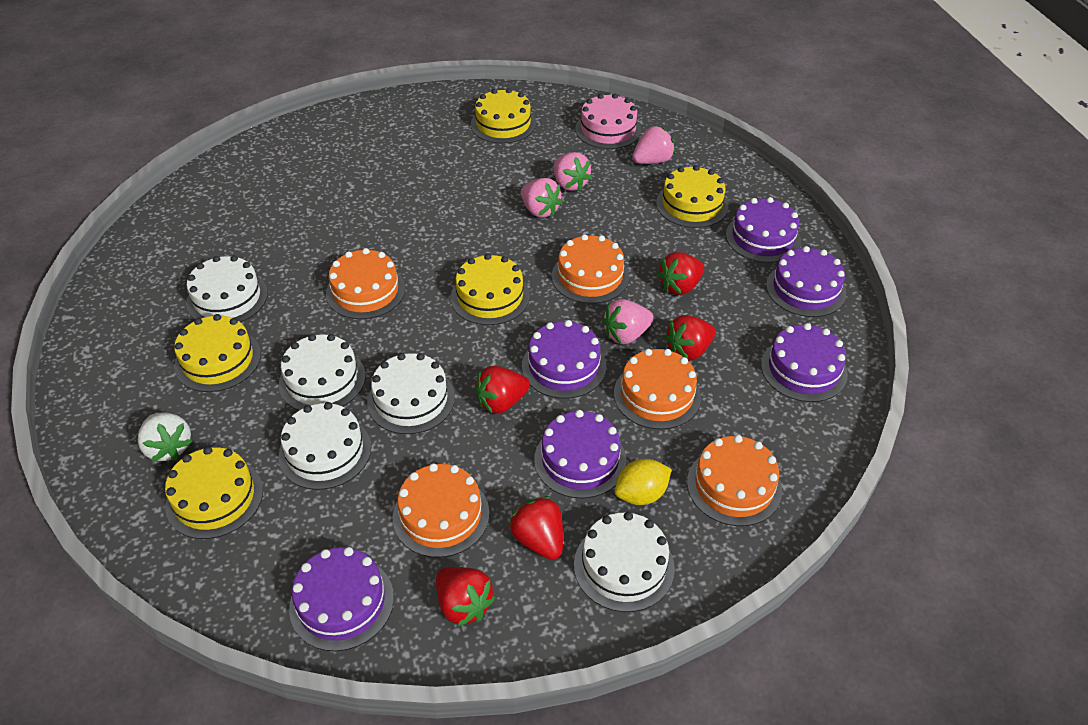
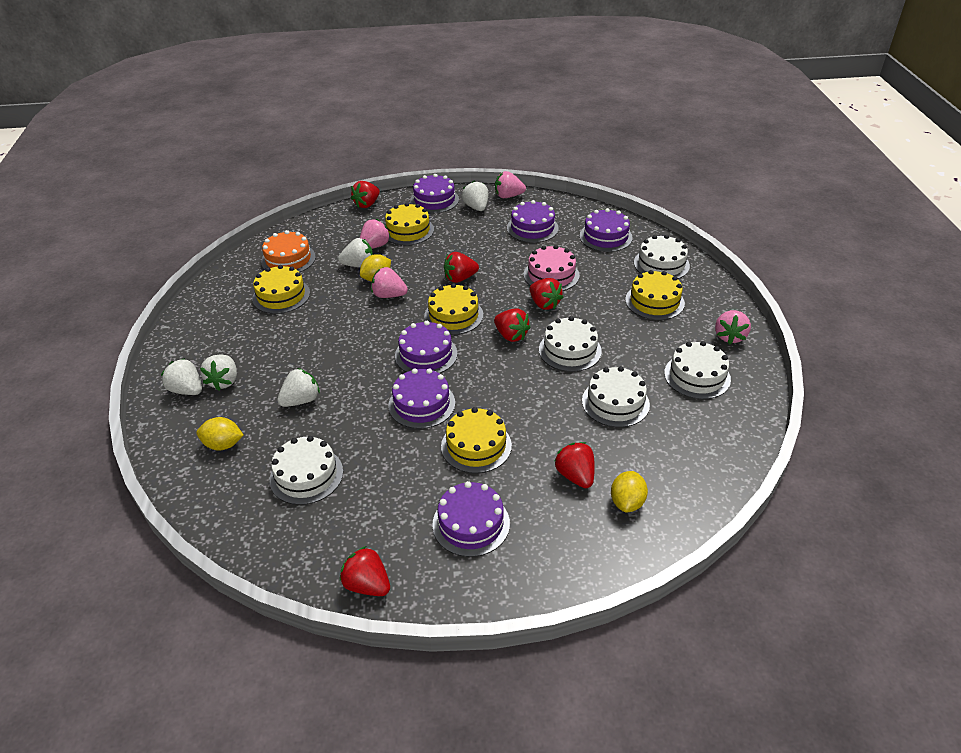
orange cake: 5 -> 1
red strawberry: 5 -> 6
white strawberry: 1 -> 5
yellow lemon: 1 -> 3

